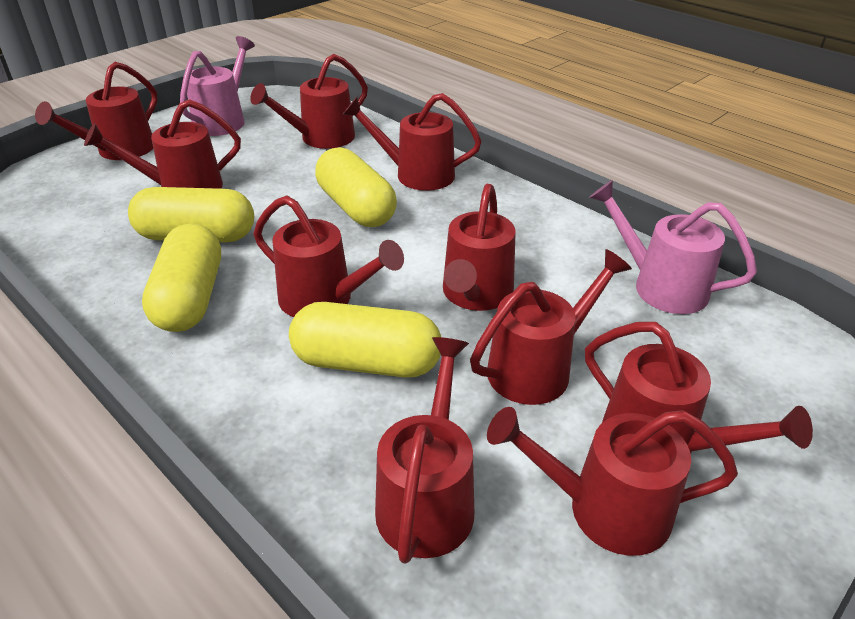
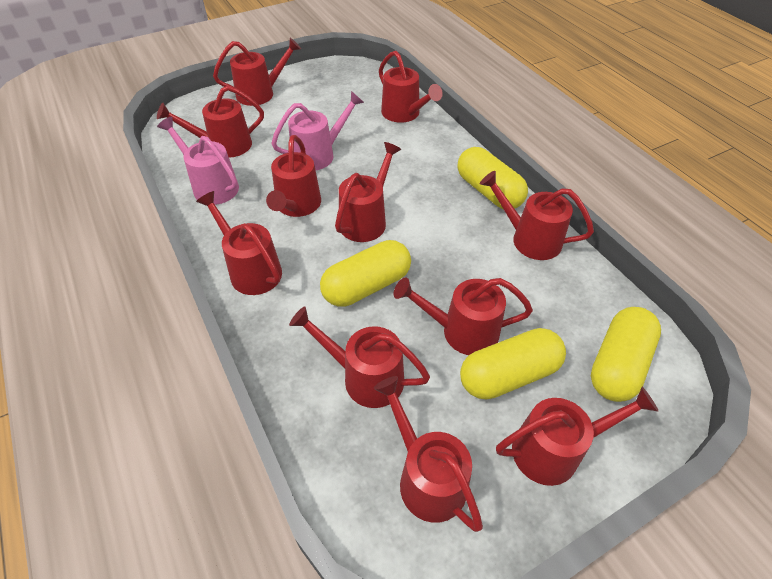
red watering can: 10 -> 11

